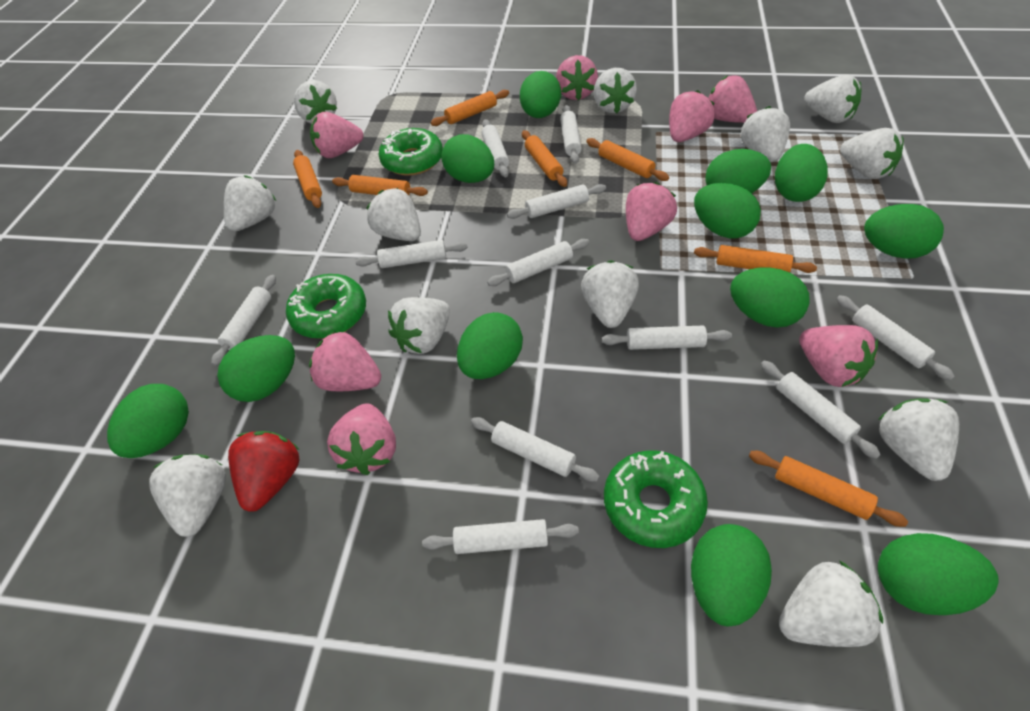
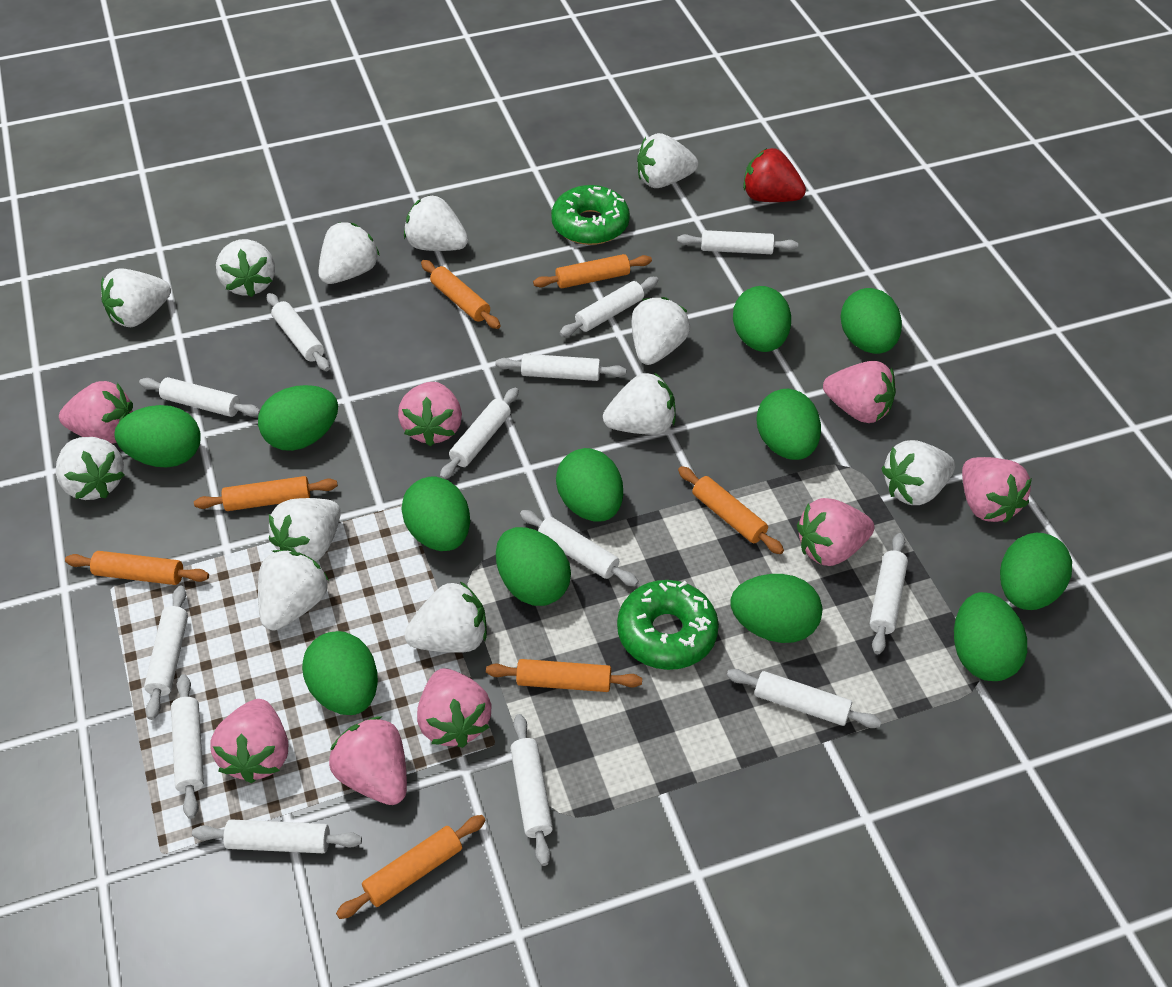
green donut: 3 -> 2
white rolling pin: 11 -> 13

